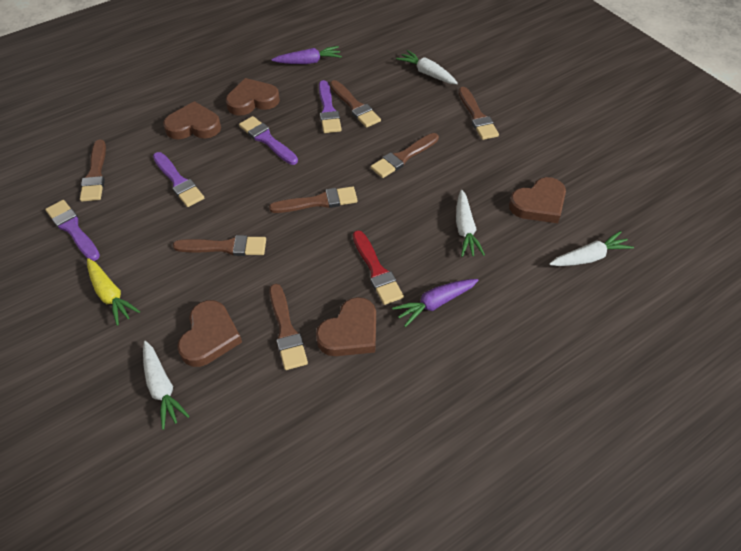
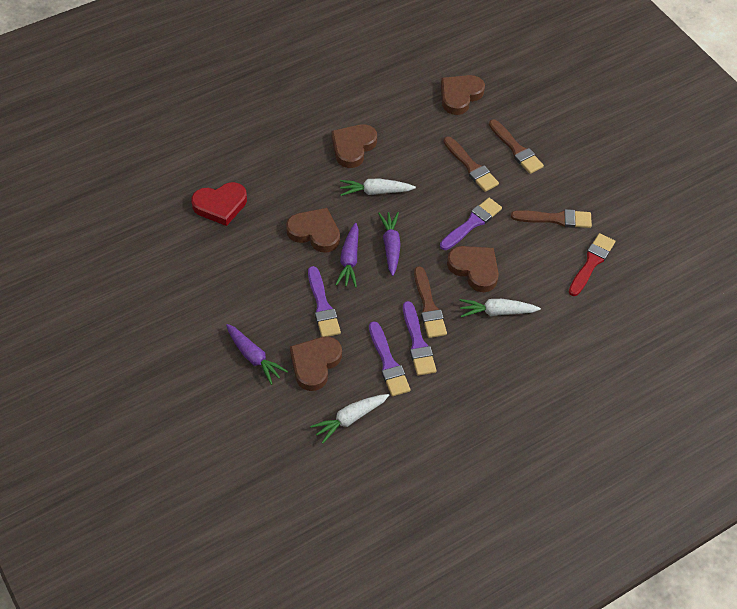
brown brush: 7 -> 4
purple carrot: 2 -> 3
red heart: 0 -> 1
white carrot: 4 -> 3
yellow carrot: 1 -> 0

